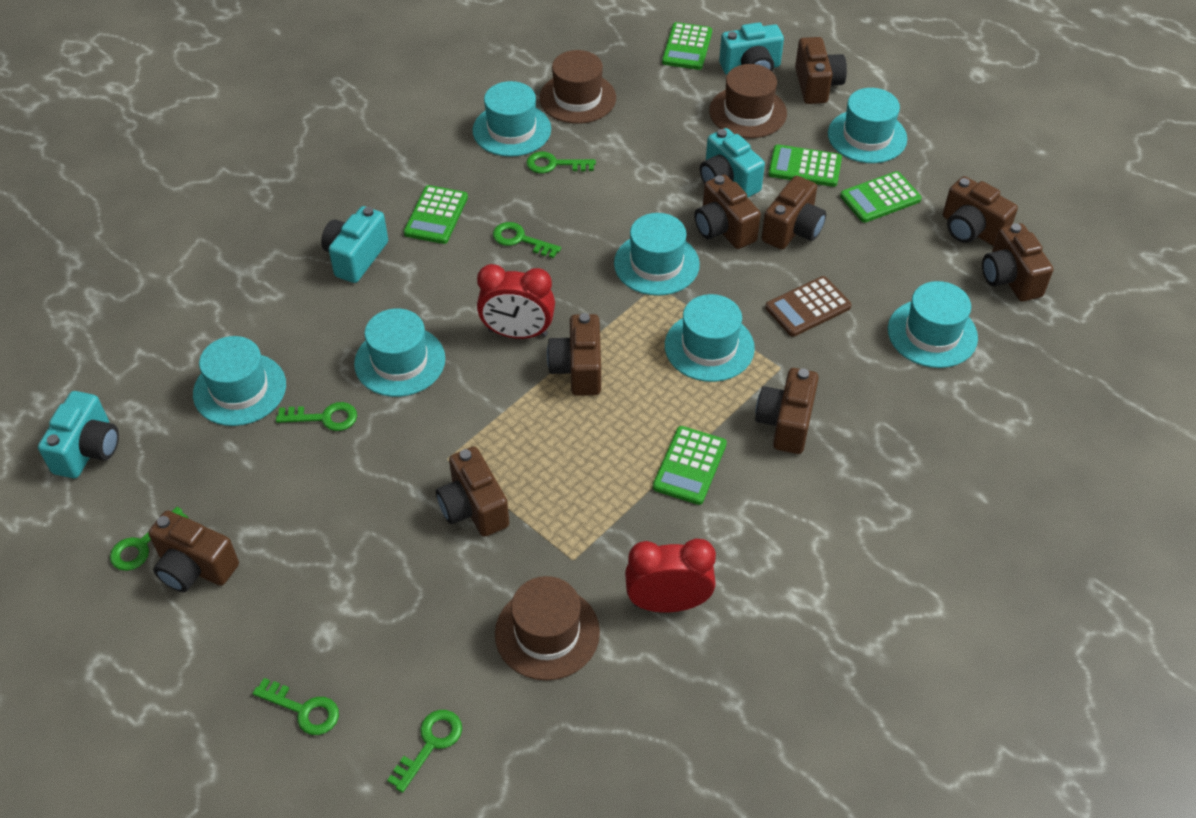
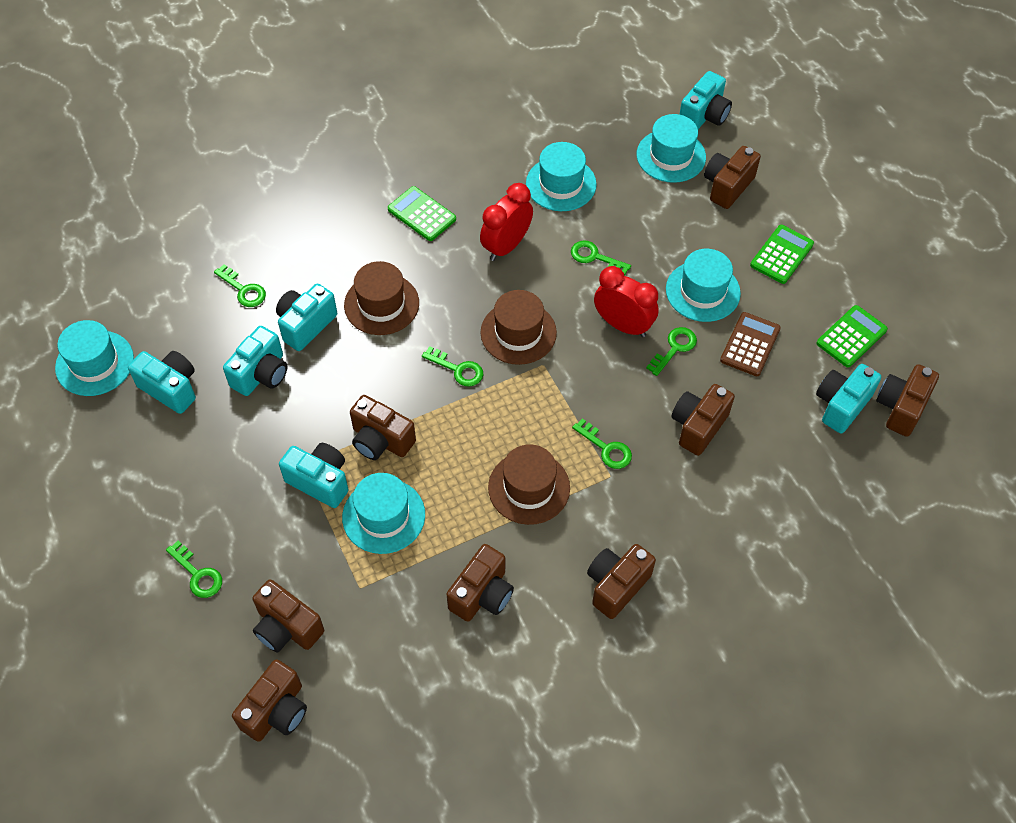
brown camera: 9 -> 8
green calculator: 5 -> 3
turquoise camera: 4 -> 6
turquoise hat: 7 -> 5

